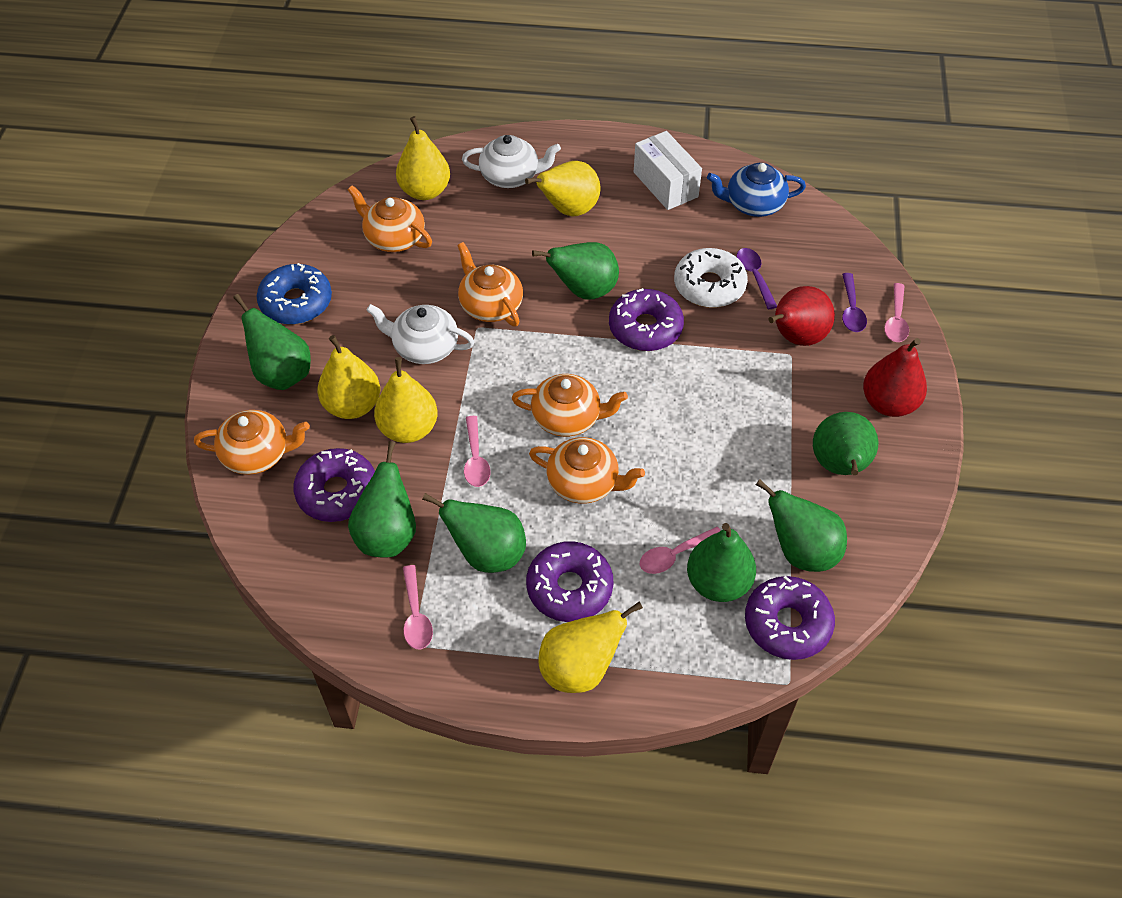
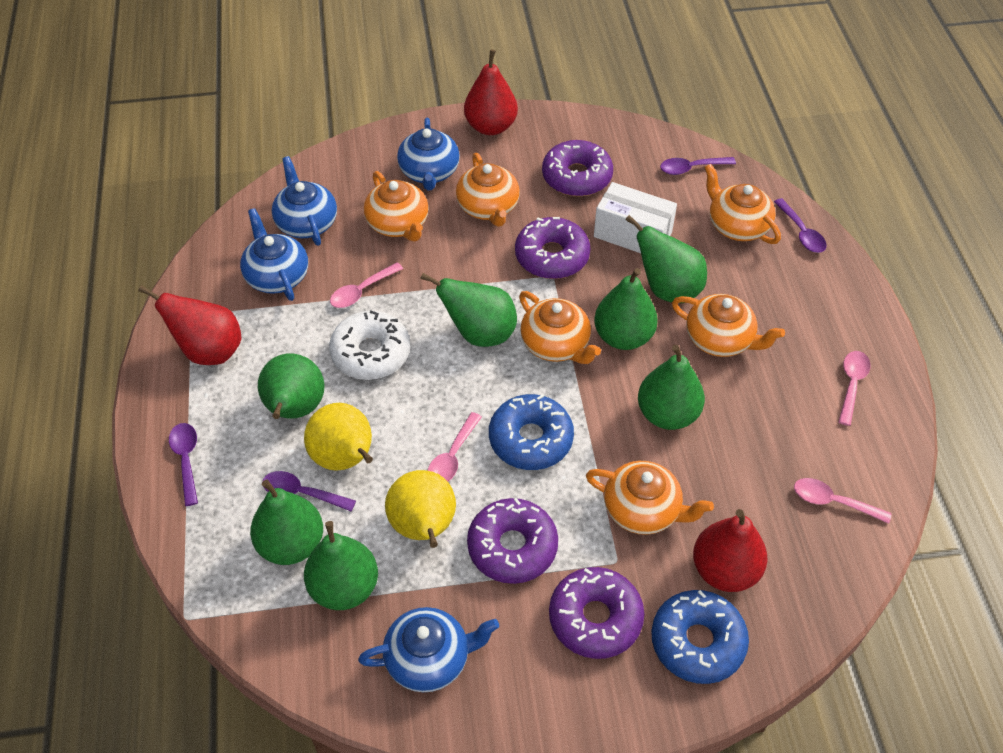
blue donut: 1 -> 2
blue teapot: 1 -> 4
orange teapot: 5 -> 6
purple spoon: 2 -> 4
red pear: 2 -> 3
white teapot: 2 -> 0
yellow pear: 5 -> 2

